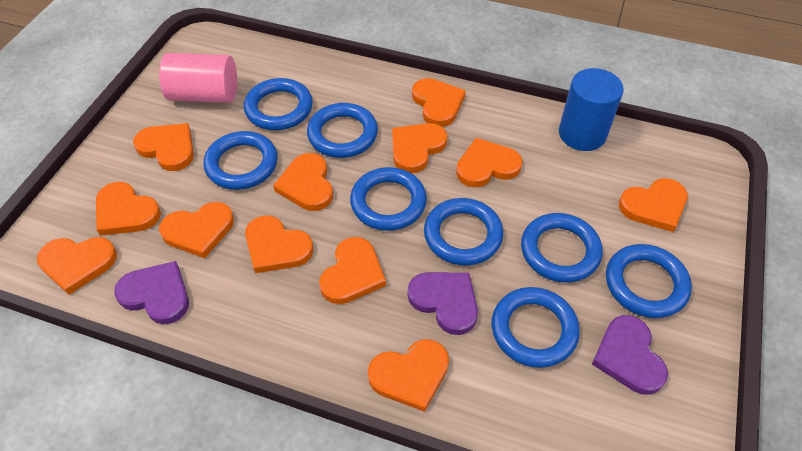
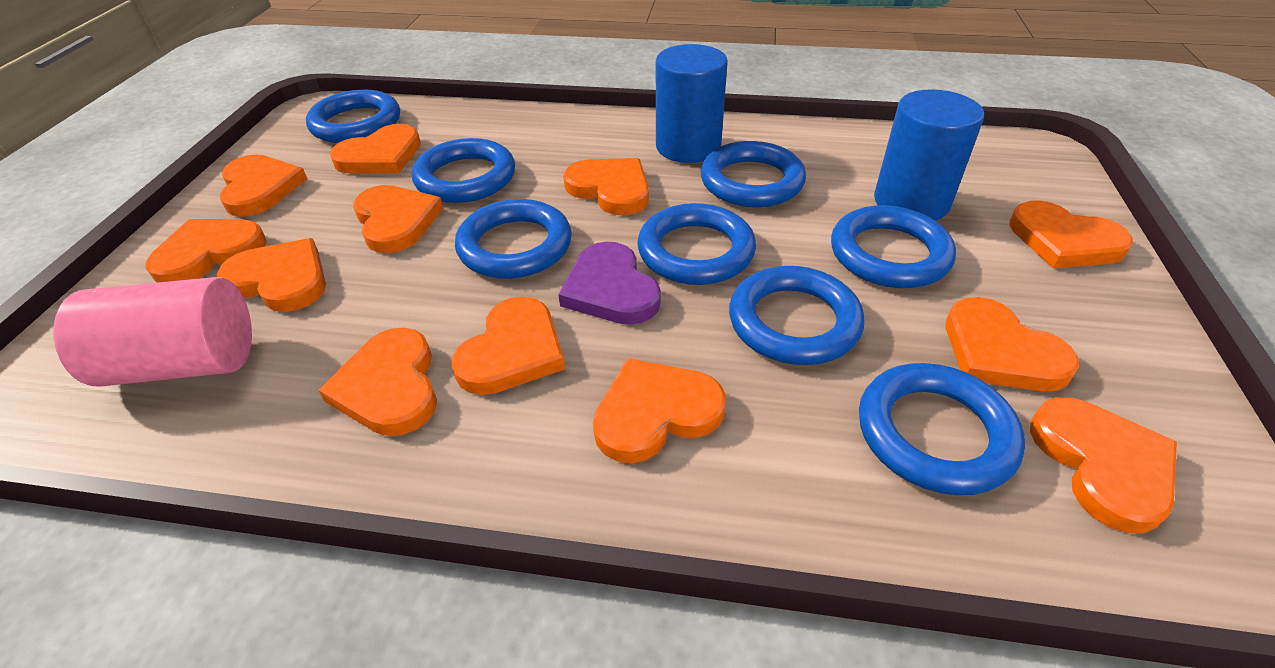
blue cylinder: 1 -> 2
purple heart: 3 -> 1

